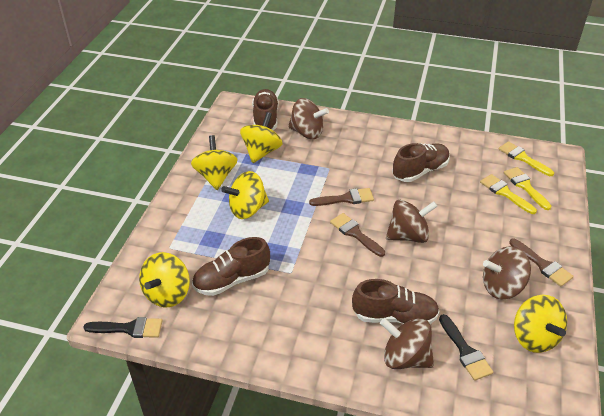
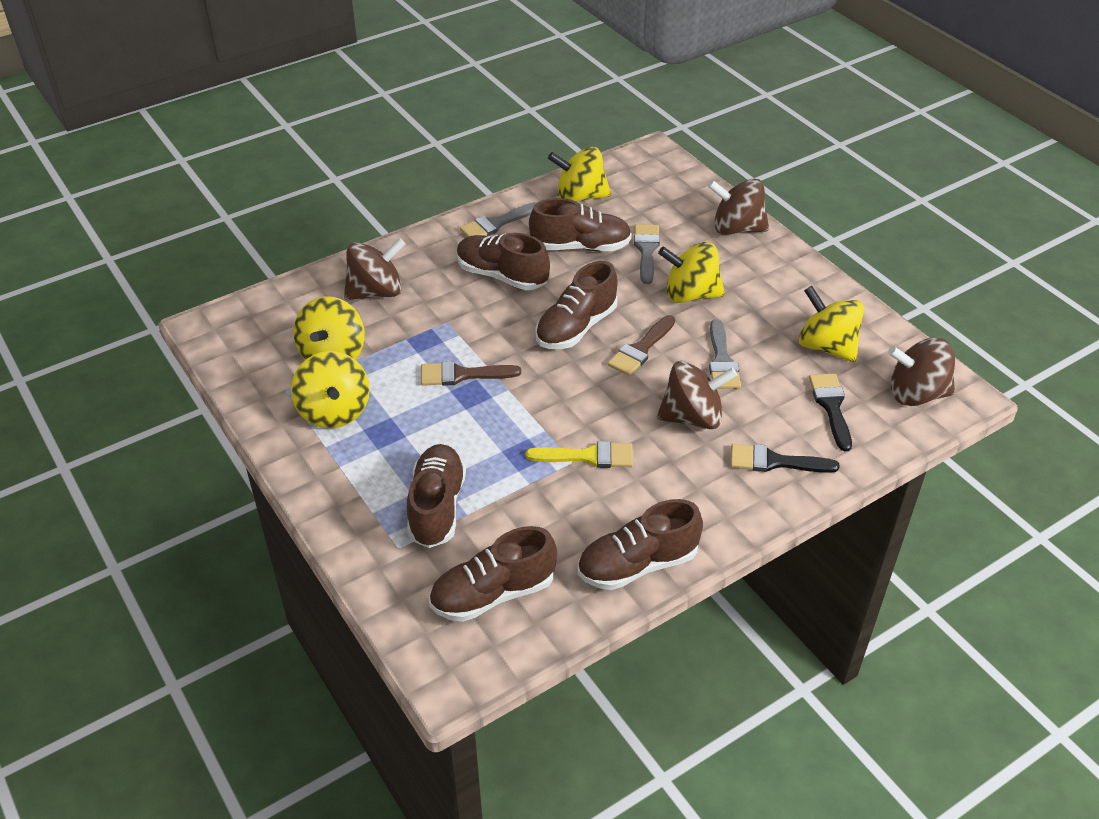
brown brush: 3 -> 2
brown shoe: 4 -> 6
grey brush: 0 -> 3
yellow brush: 3 -> 1

